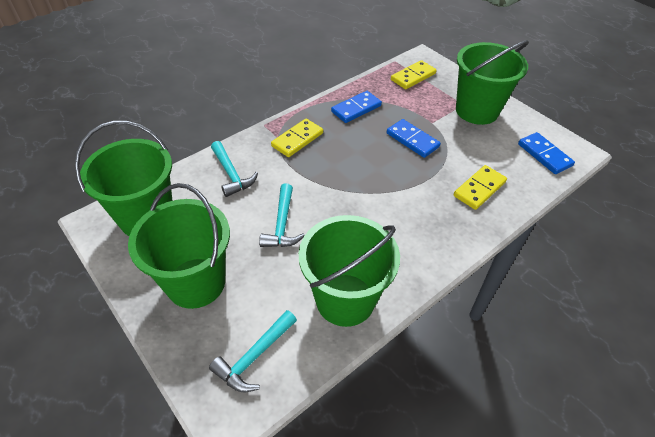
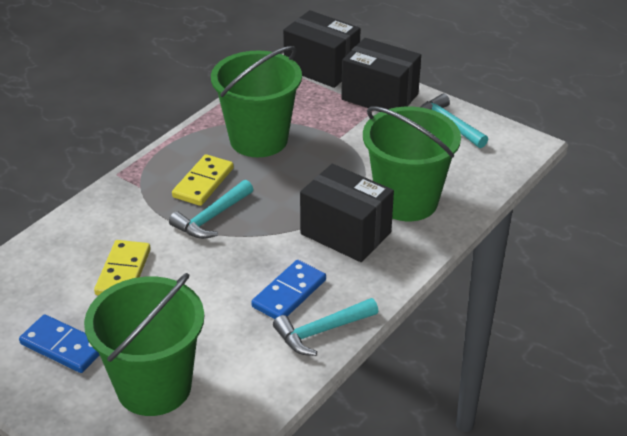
black box: 0 -> 3
blue domino: 3 -> 2
green bucket: 4 -> 3
yellow domino: 3 -> 2

